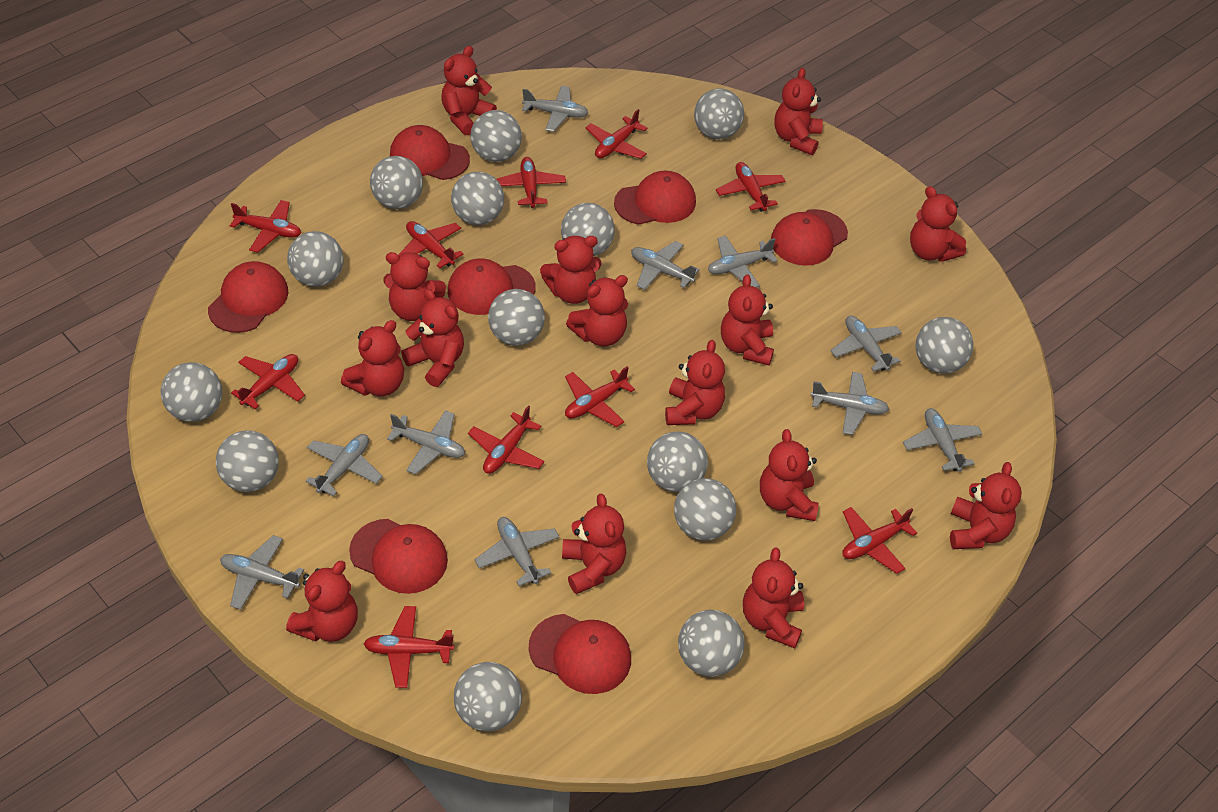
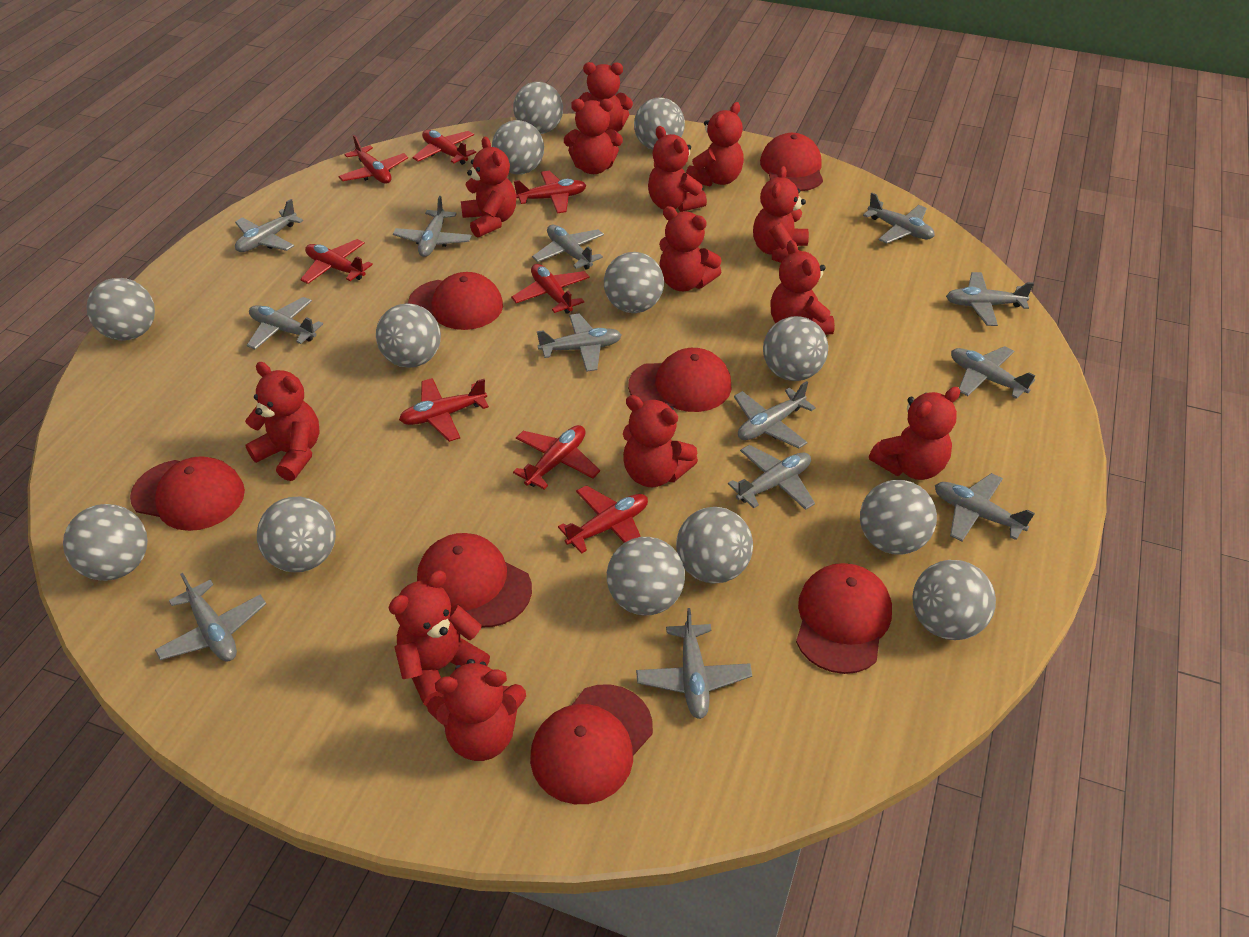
grey ball: 14 -> 13
grey plane: 10 -> 13
red plane: 10 -> 8
red teddy bear: 15 -> 13

